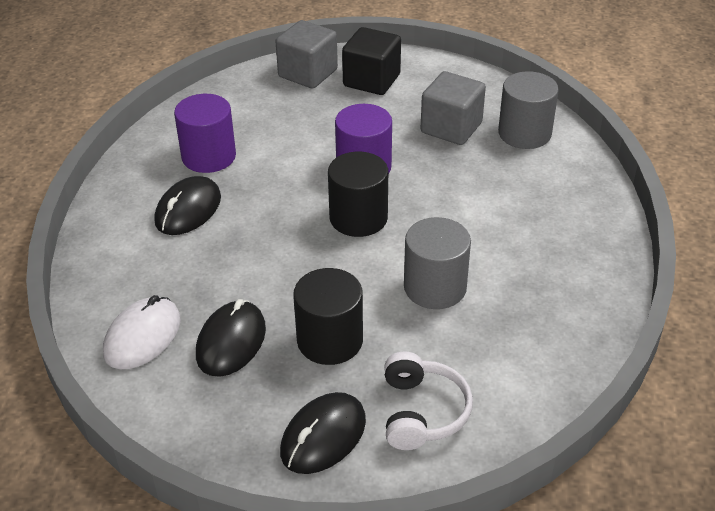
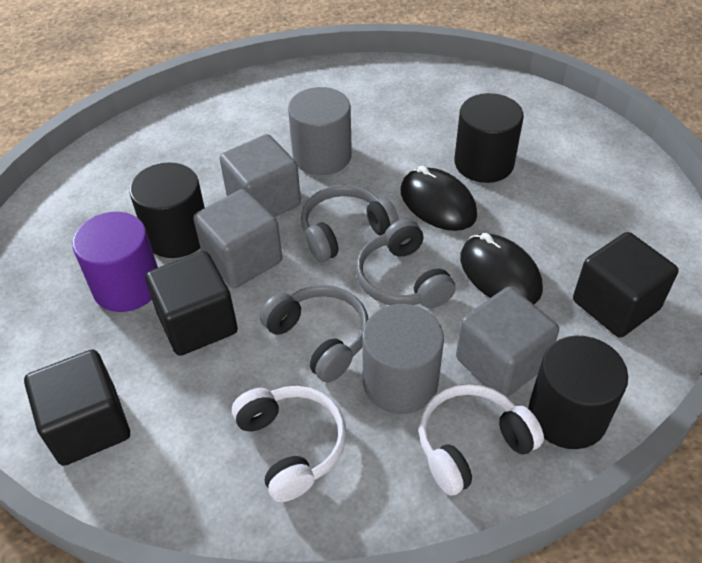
black cube: 1 -> 3
black cylinder: 2 -> 3
black mouse: 3 -> 2
grey cube: 2 -> 3
grey headphones: 0 -> 3
purple cylinder: 2 -> 1
white headphones: 1 -> 2
white mouse: 1 -> 0

